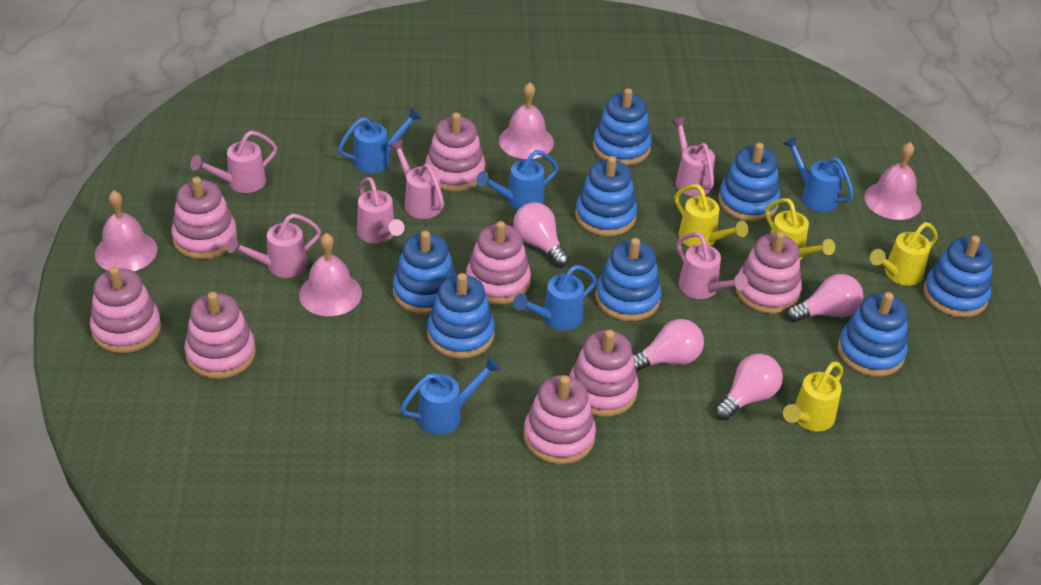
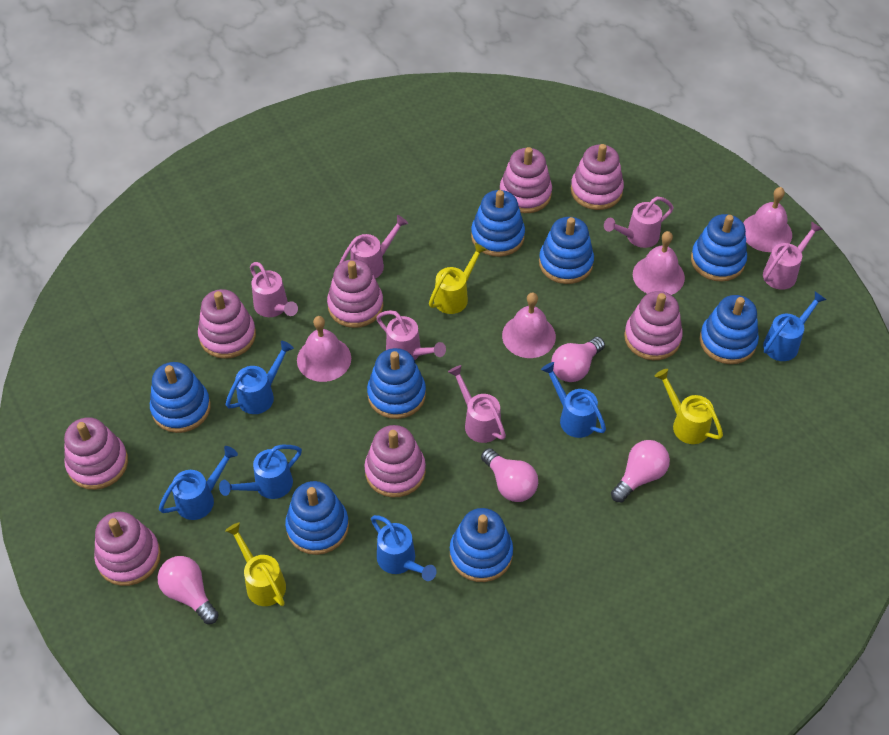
blue watering can: 5 -> 6
yellow watering can: 4 -> 3

